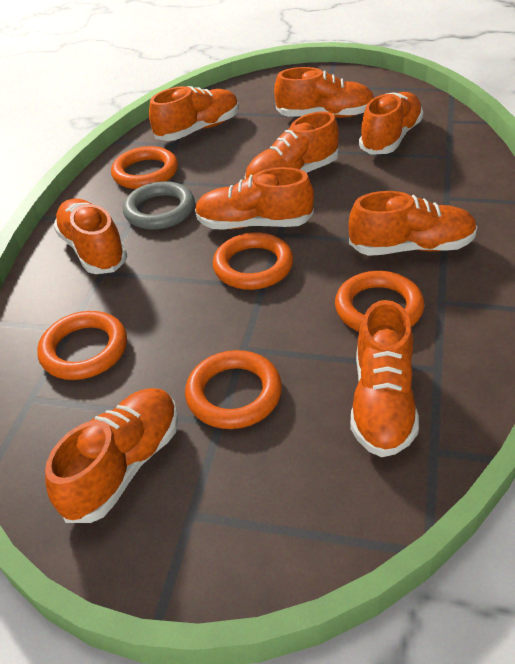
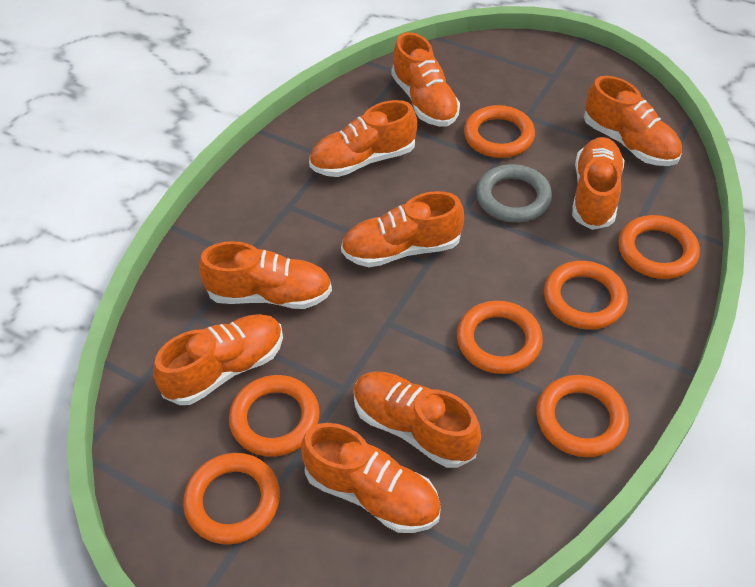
orange ring: 5 -> 7

